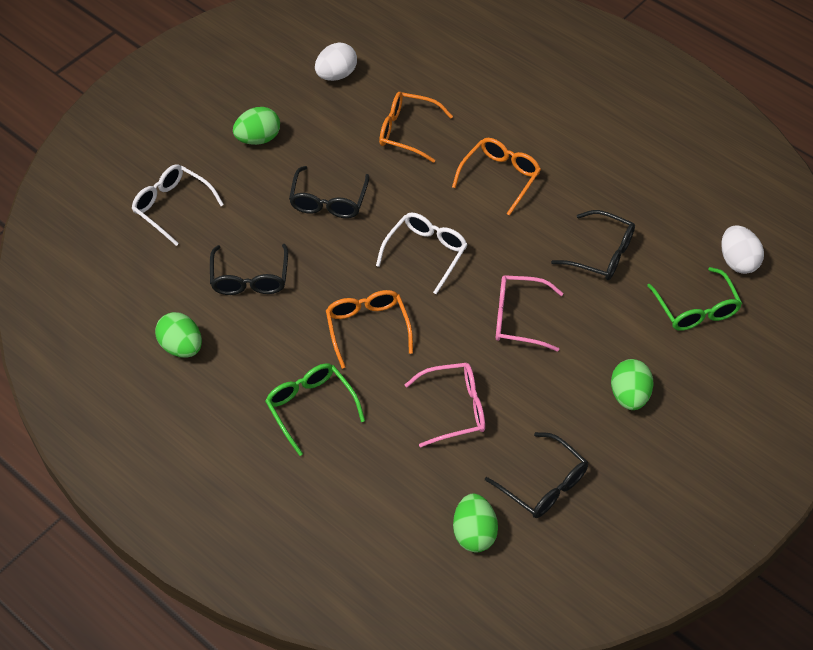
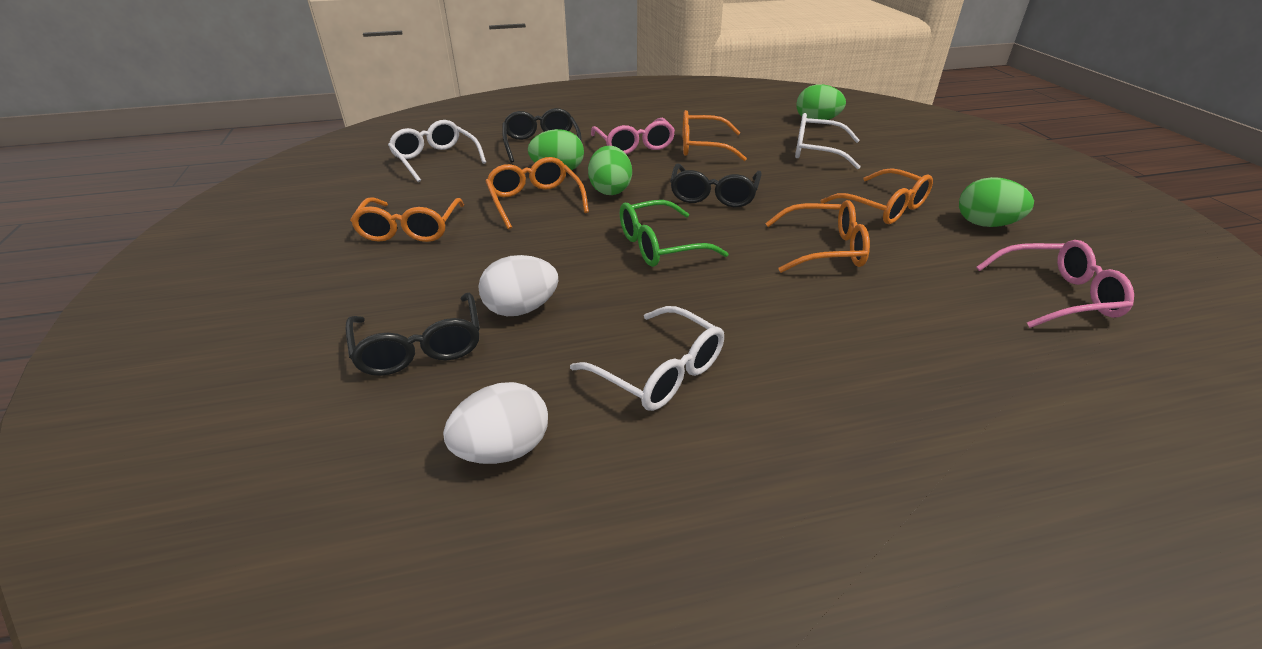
black glasses: 4 -> 3
green glasses: 2 -> 1
orange glasses: 3 -> 5
white glasses: 2 -> 3

